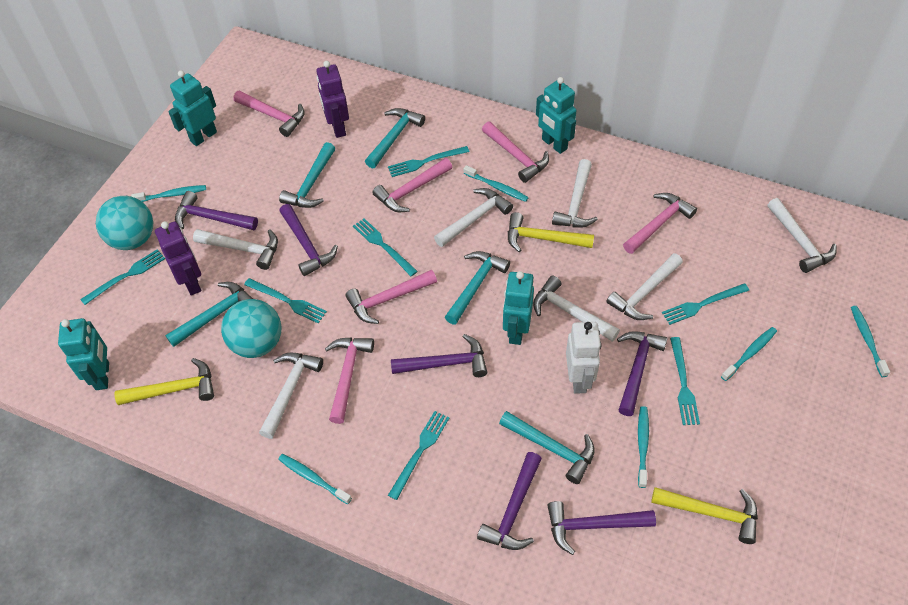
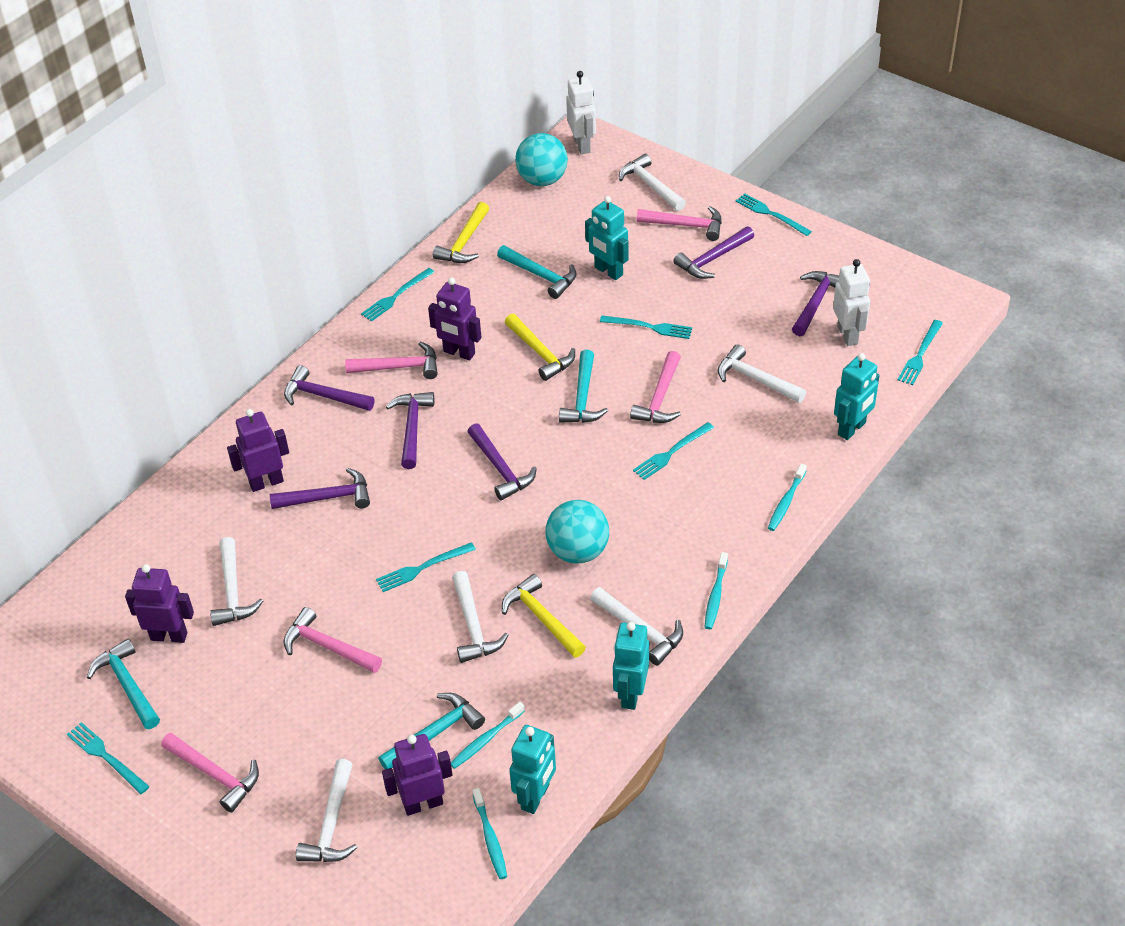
pink hammer: 6 -> 5
purple robot: 2 -> 4
turquoise hammer: 5 -> 4
turquoise toothbrush: 6 -> 4
white hammer: 7 -> 6
white robot: 1 -> 2

